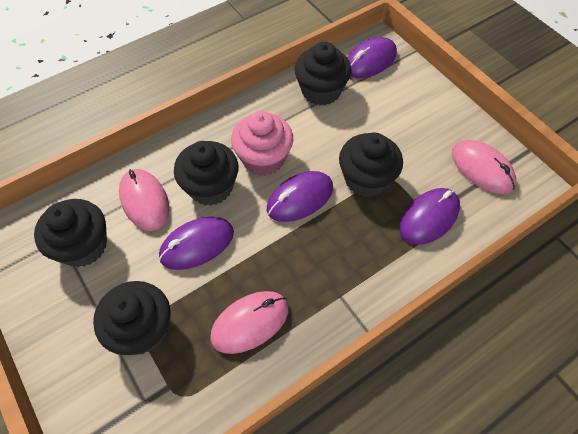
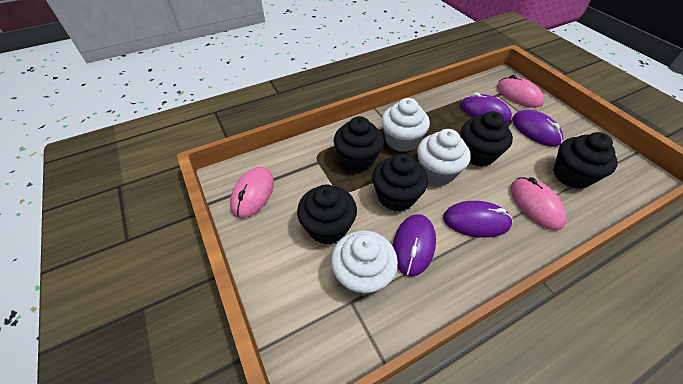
pink cupcake: 1 -> 0
white cupcake: 0 -> 3

